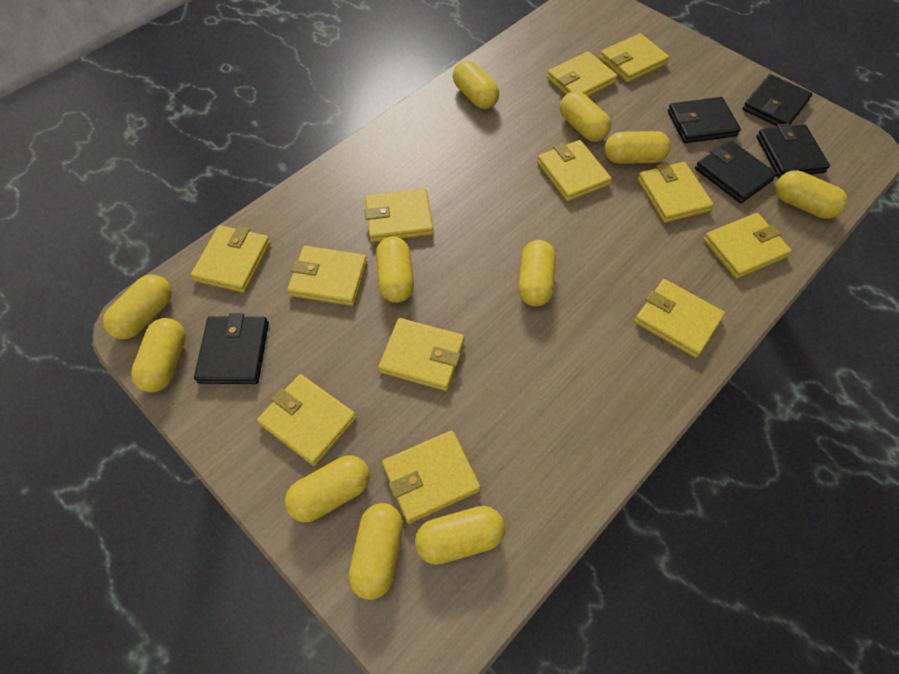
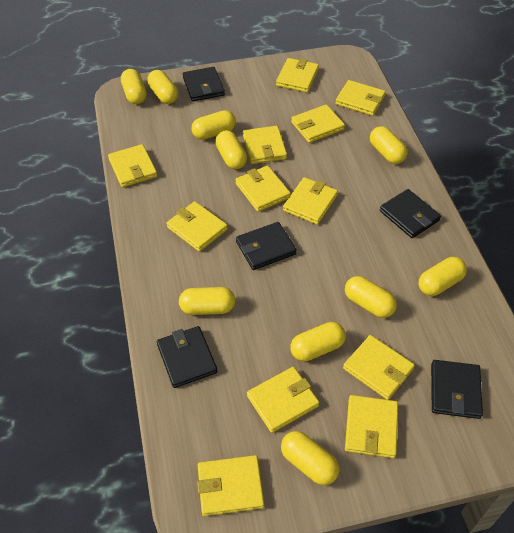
yellow capsule: 11 -> 10

